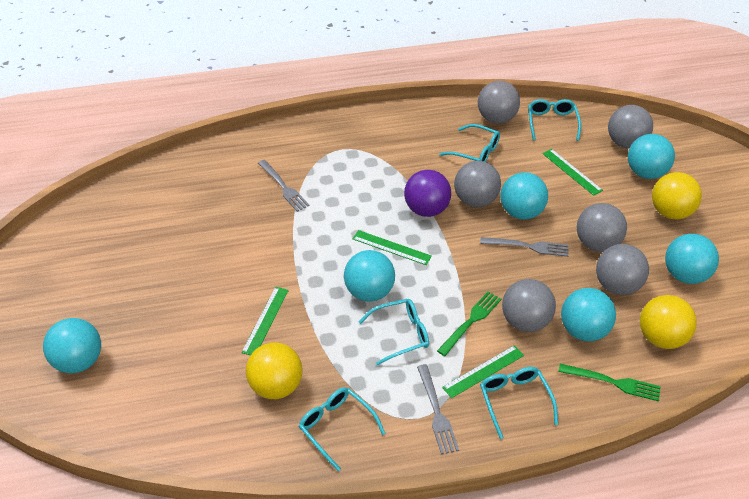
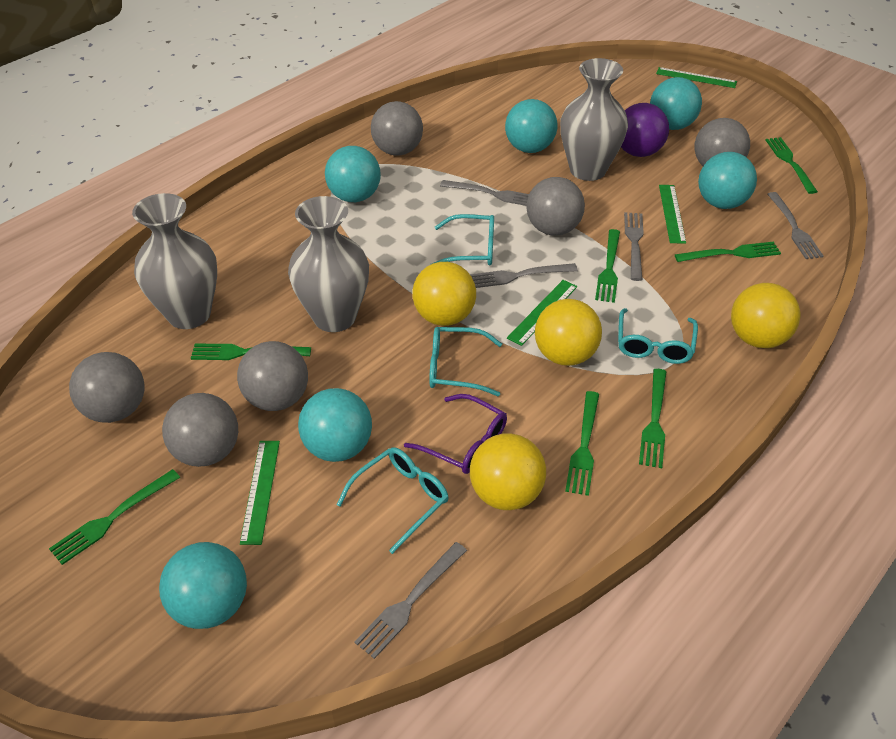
green fork: 2 -> 7
grey fork: 3 -> 5
grey vase: 0 -> 3
purple glasses: 0 -> 1
turquoise glasses: 5 -> 4
yellow ball: 3 -> 4

